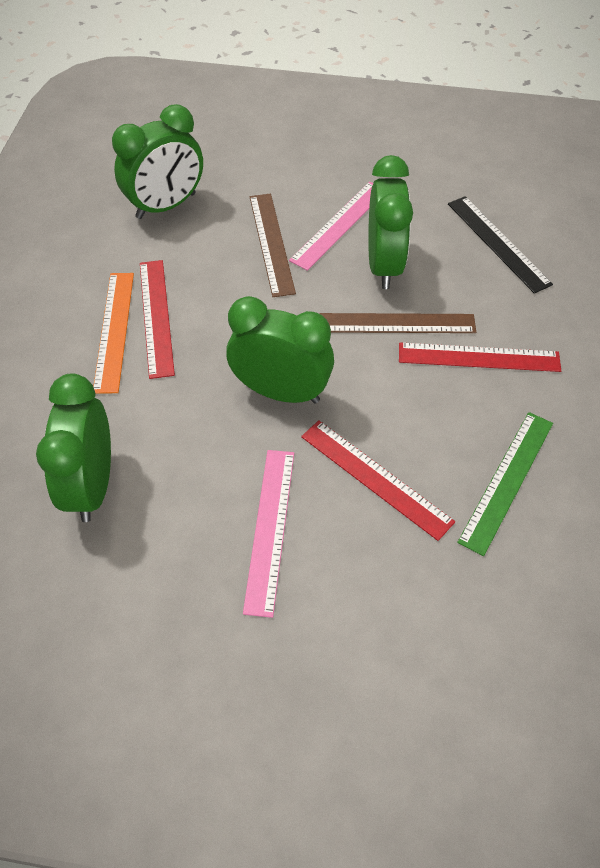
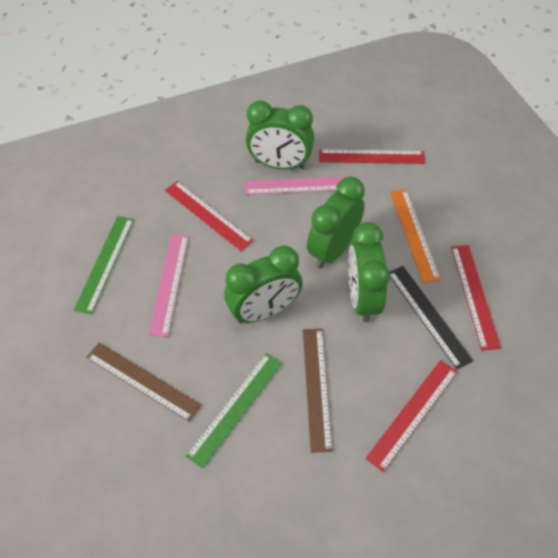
green ruler: 1 -> 2
red ruler: 3 -> 4

